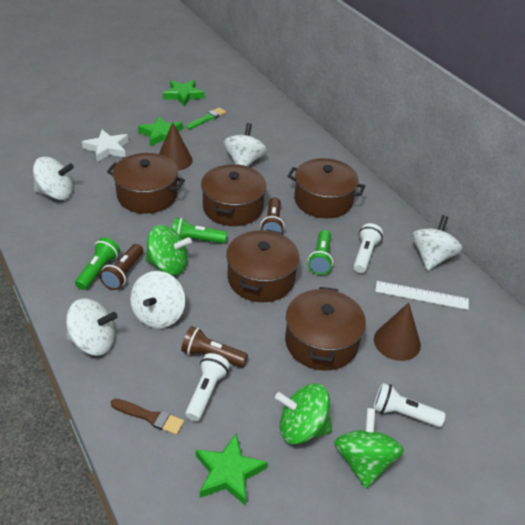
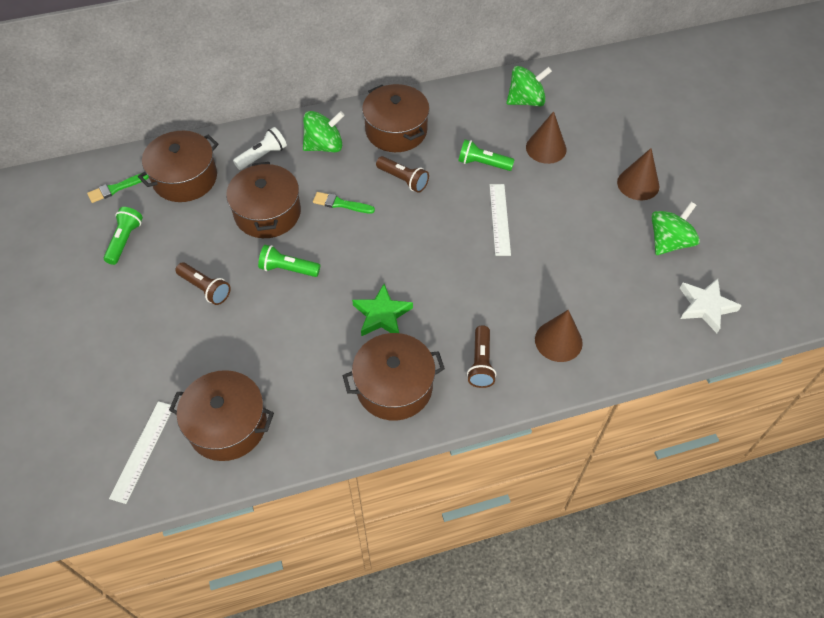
brown brush: 1 -> 0
brown cone: 2 -> 3
green brush: 1 -> 2
green star: 3 -> 1
white flashlight: 3 -> 1
white ruler: 1 -> 2
white spinning top: 5 -> 0

